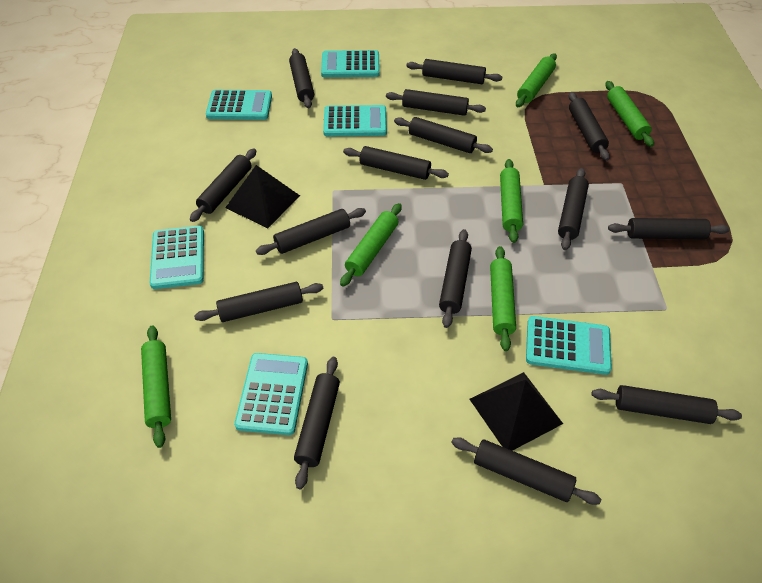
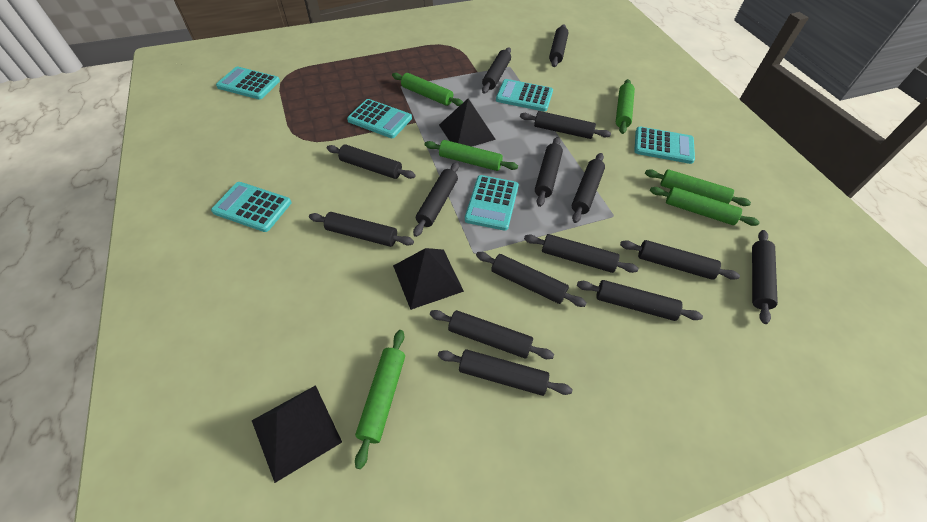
black pyramid: 2 -> 3

